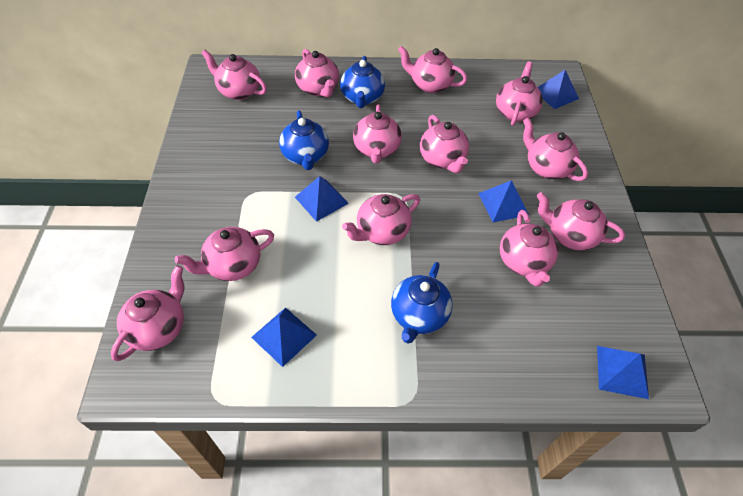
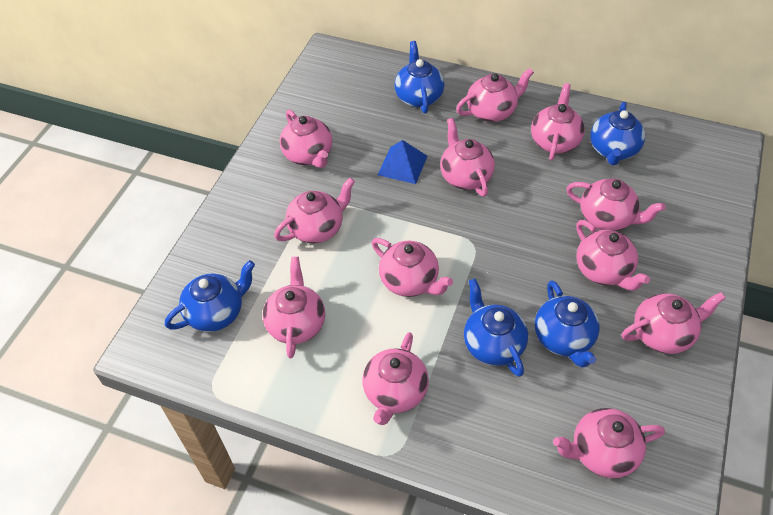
blue pyramid: 5 -> 1
blue teapot: 3 -> 5

